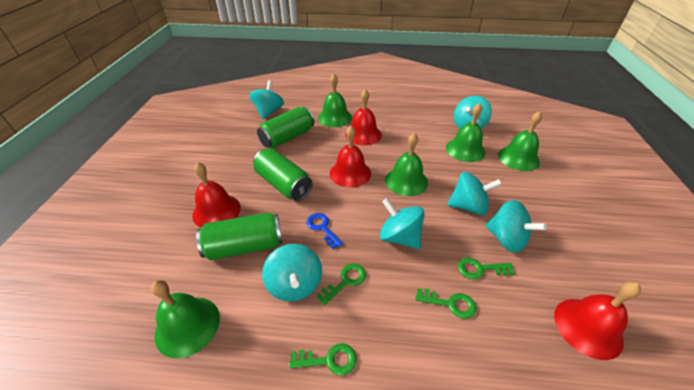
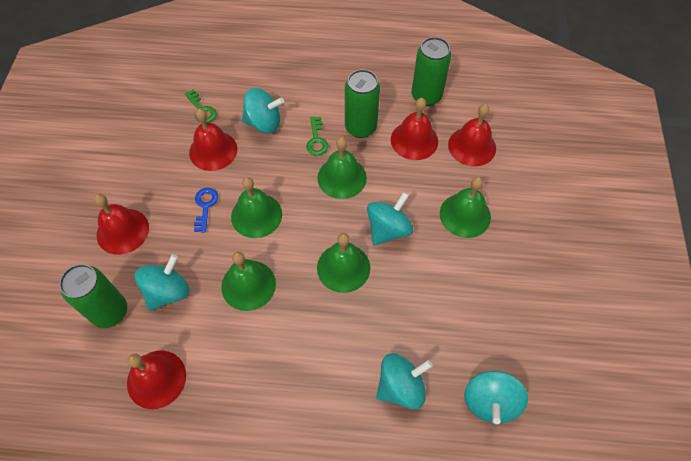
green key: 4 -> 2
red bell: 4 -> 5
turquoise spinning top: 6 -> 5

